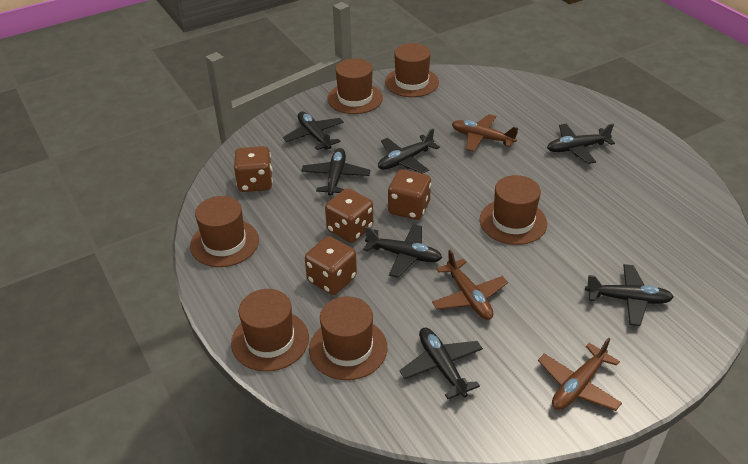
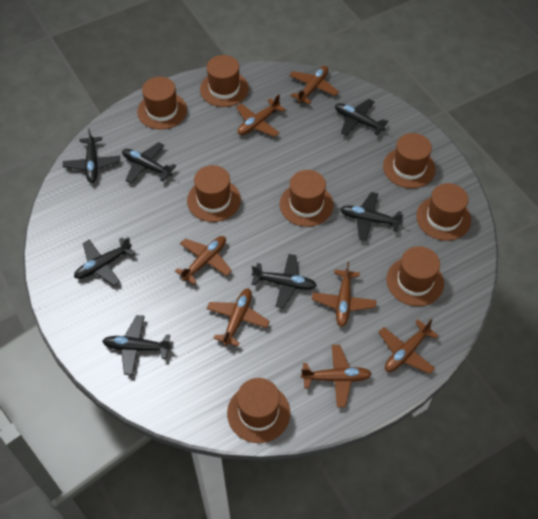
brown dice: 4 -> 0
brown hat: 6 -> 8
brown plane: 3 -> 7

